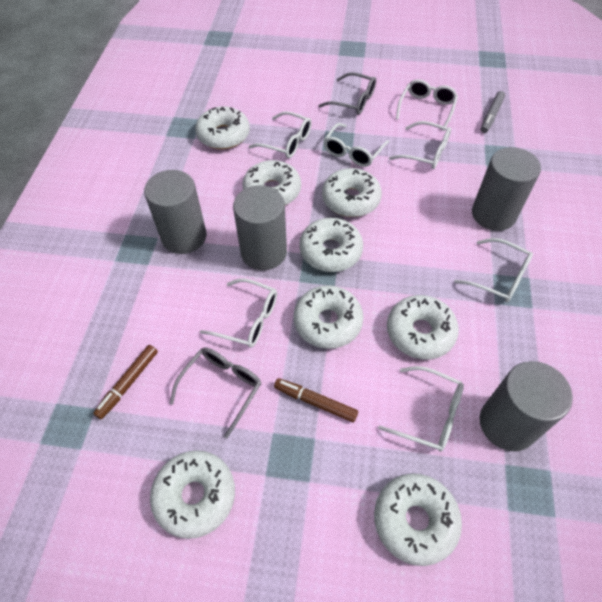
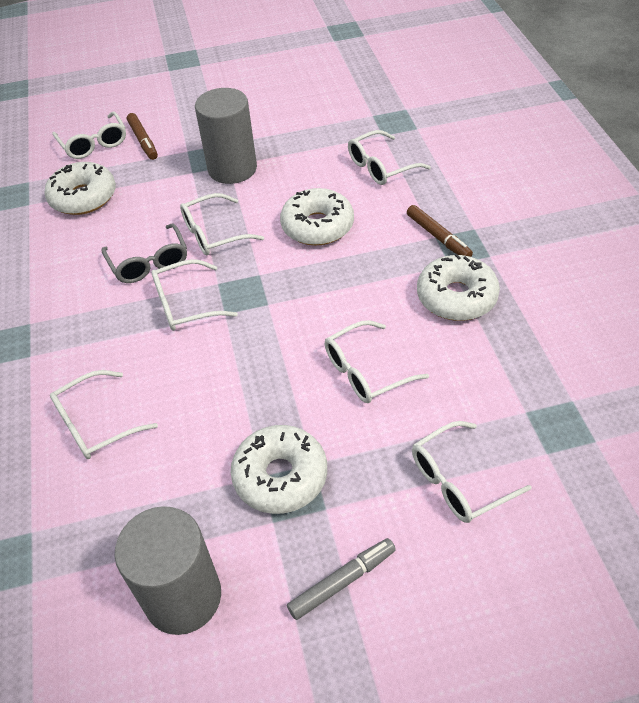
grey cylinder: 4 -> 2
grey glasses: 2 -> 1
white donut: 8 -> 4

